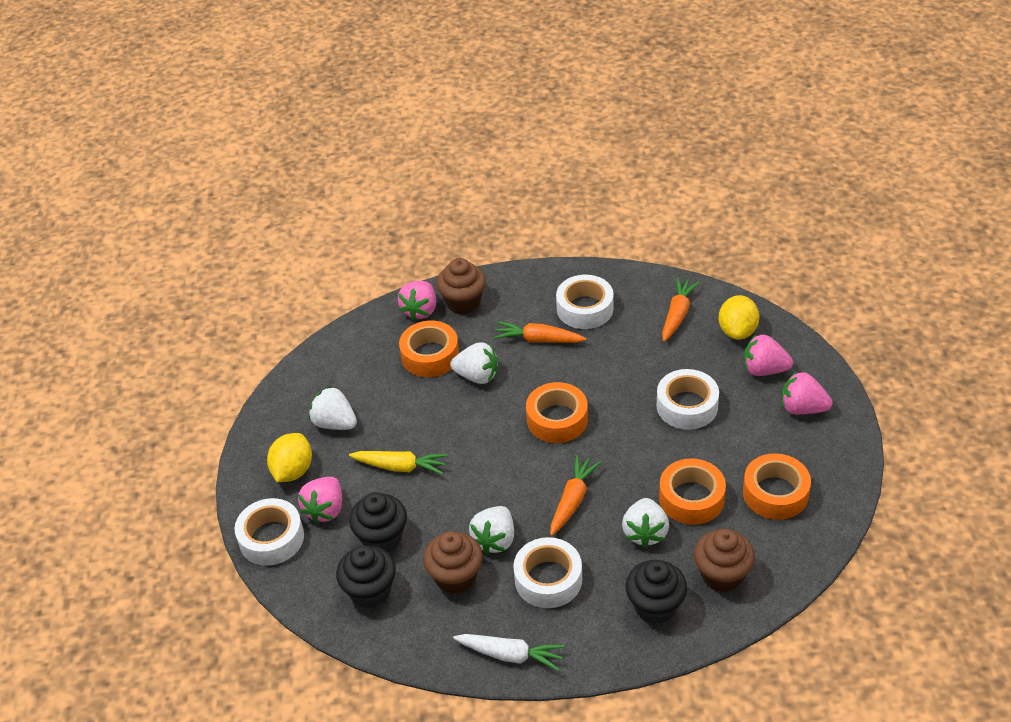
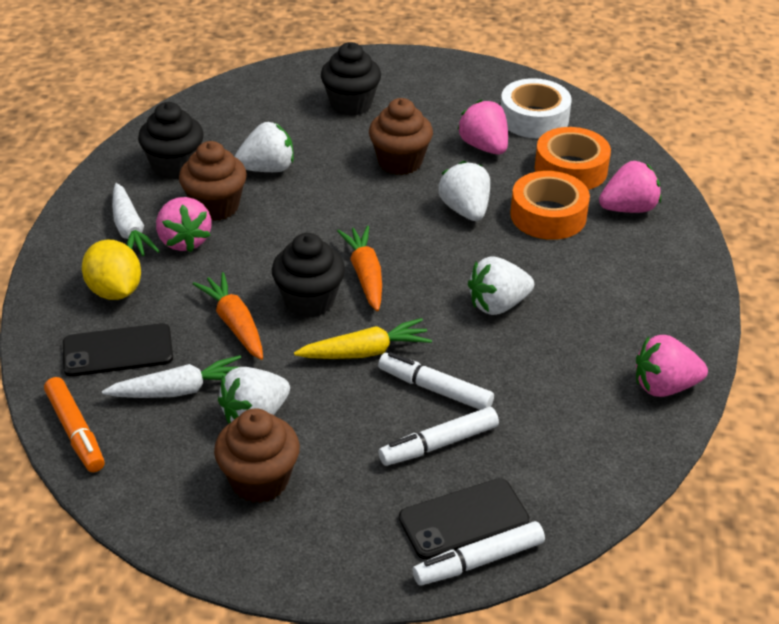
black phone: 0 -> 2
orange carrot: 3 -> 2
orange marker: 0 -> 1
orange tape: 4 -> 2
white carrot: 1 -> 2
white marker: 0 -> 3
white tape: 4 -> 1
yellow lemon: 2 -> 1

